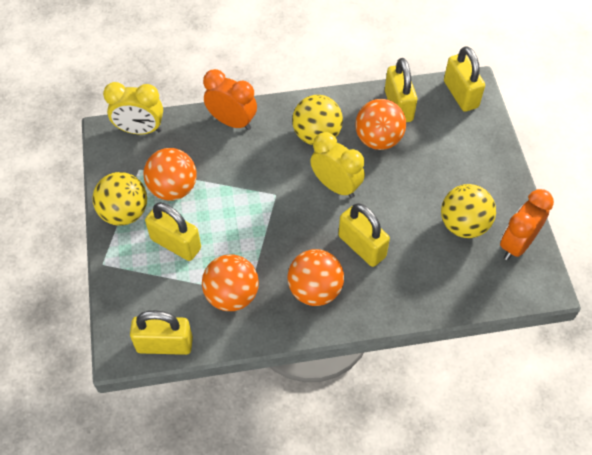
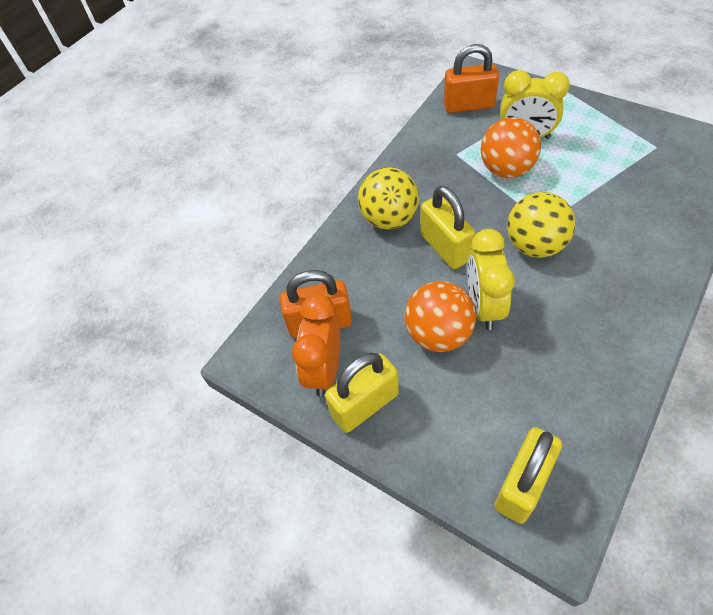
orange ball: 4 -> 2
orange clock: 2 -> 1
orange padlock: 0 -> 2
yellow ball: 3 -> 2
yellow padlock: 5 -> 3

